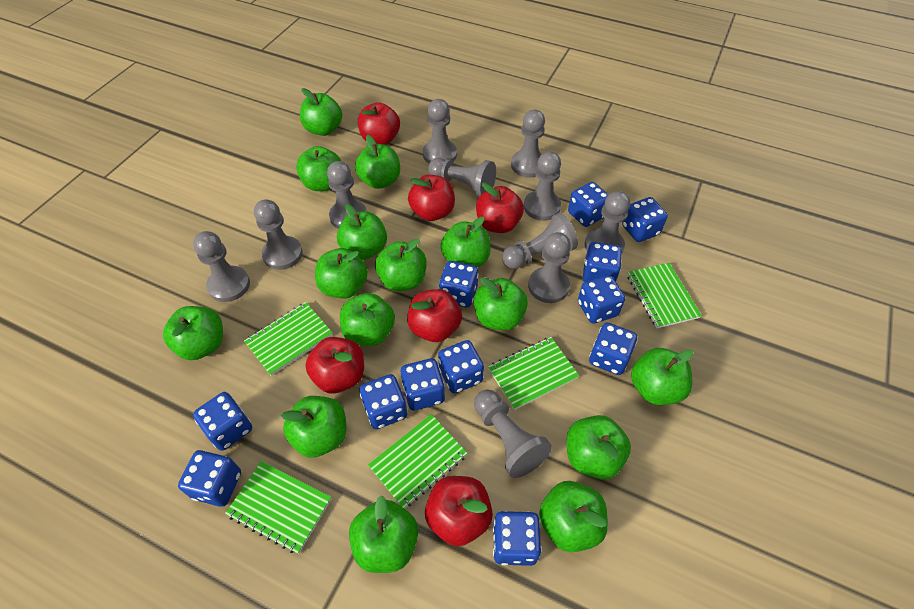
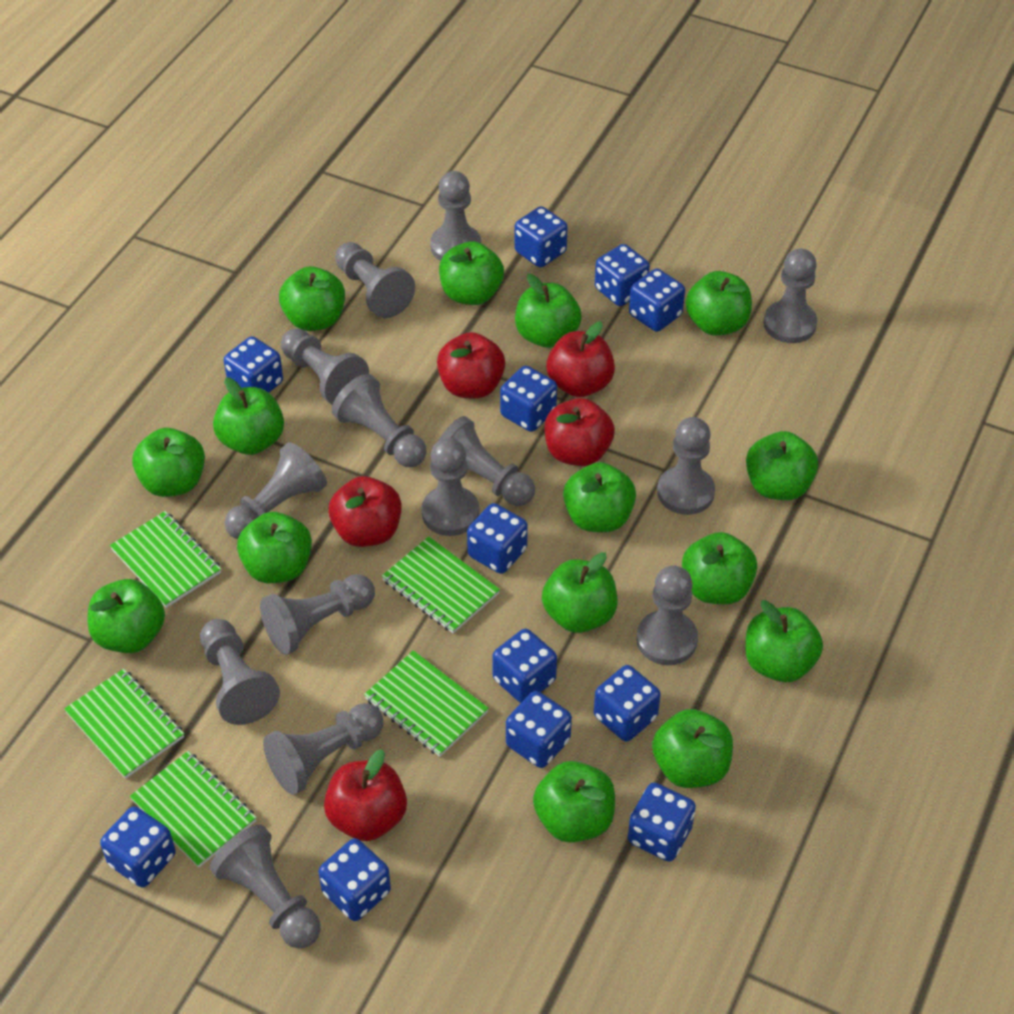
grey pawn: 11 -> 14
red apple: 6 -> 5

